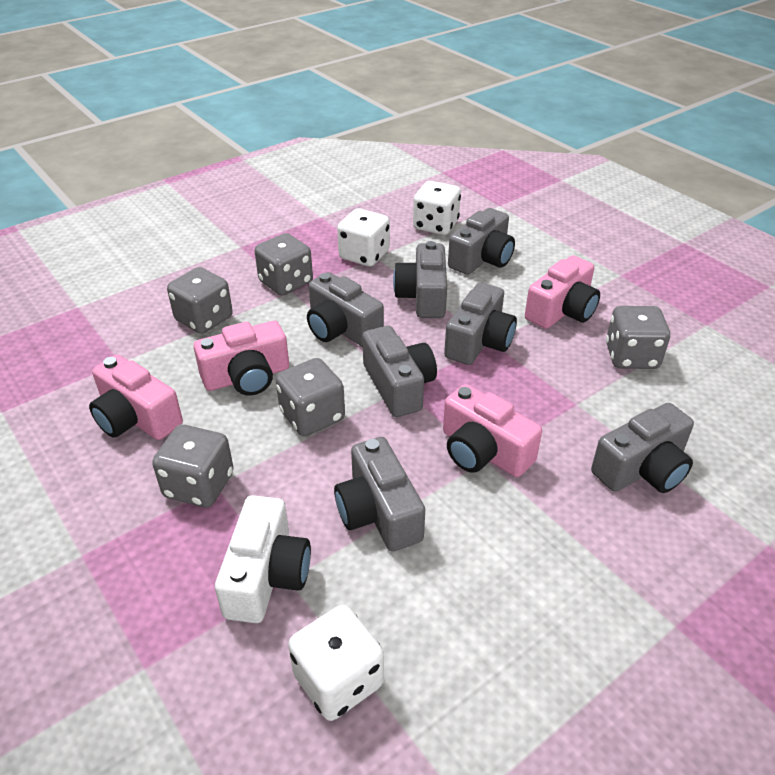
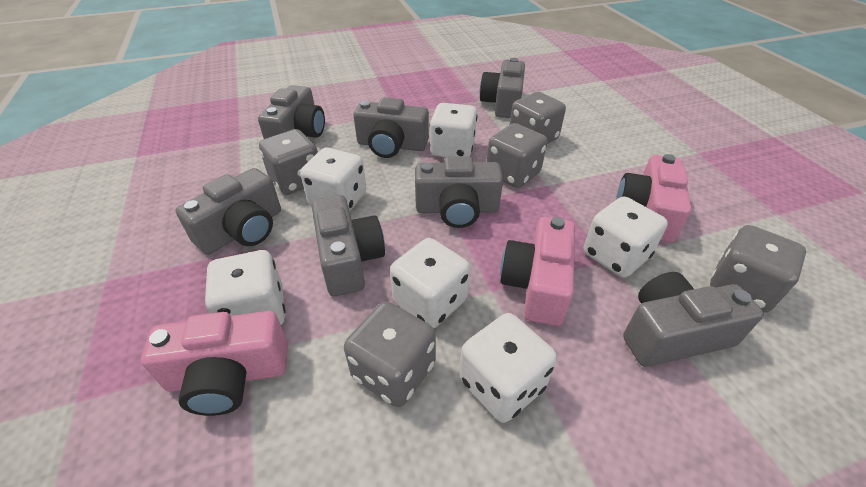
pink camera: 4 -> 3
white camera: 1 -> 0
white dice: 3 -> 6

